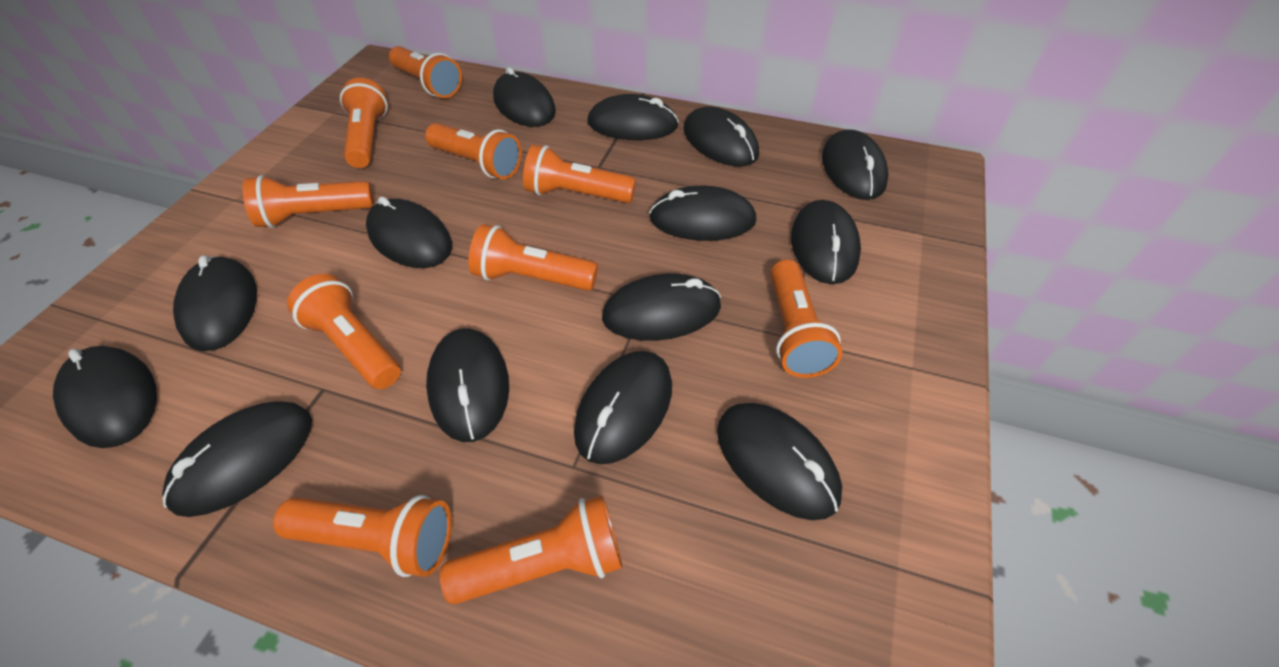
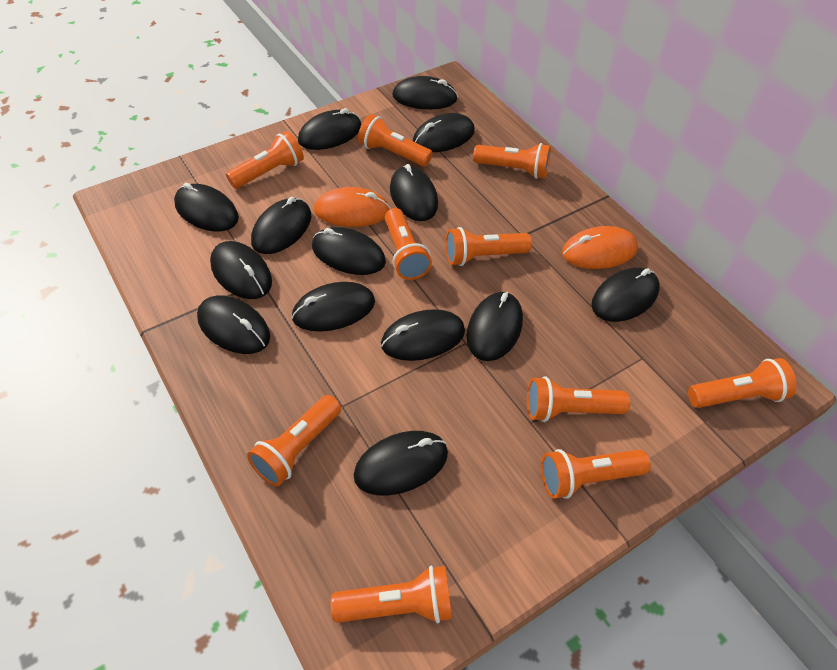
orange mouse: 0 -> 2

